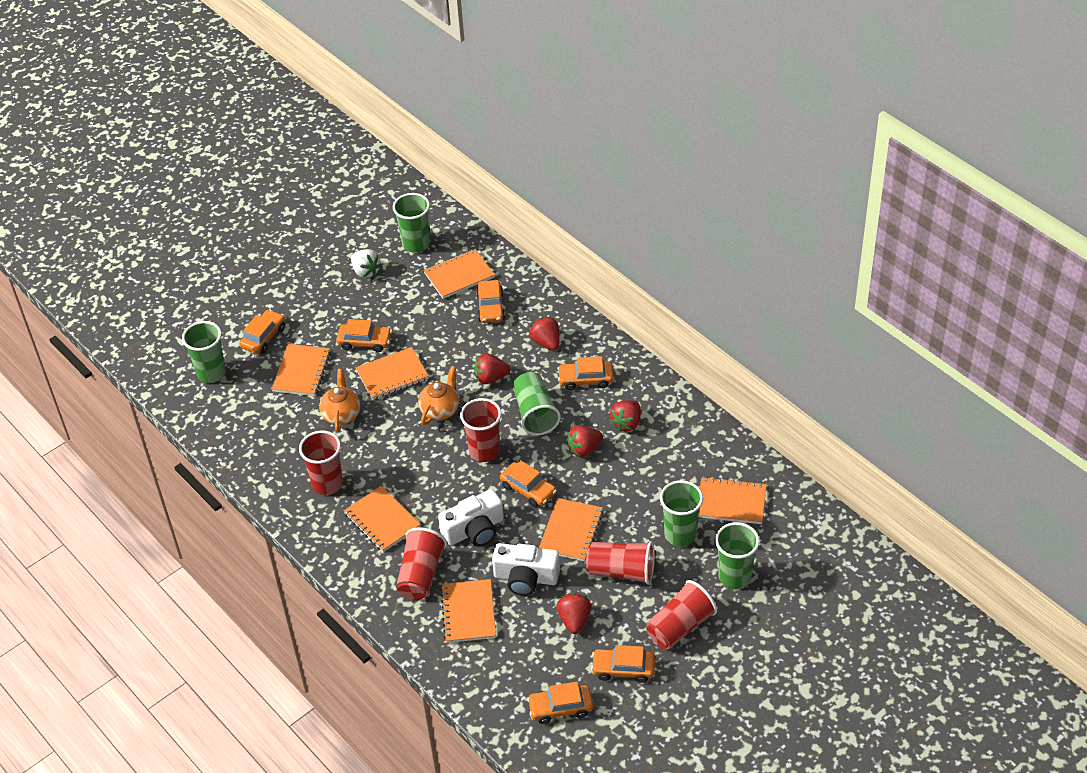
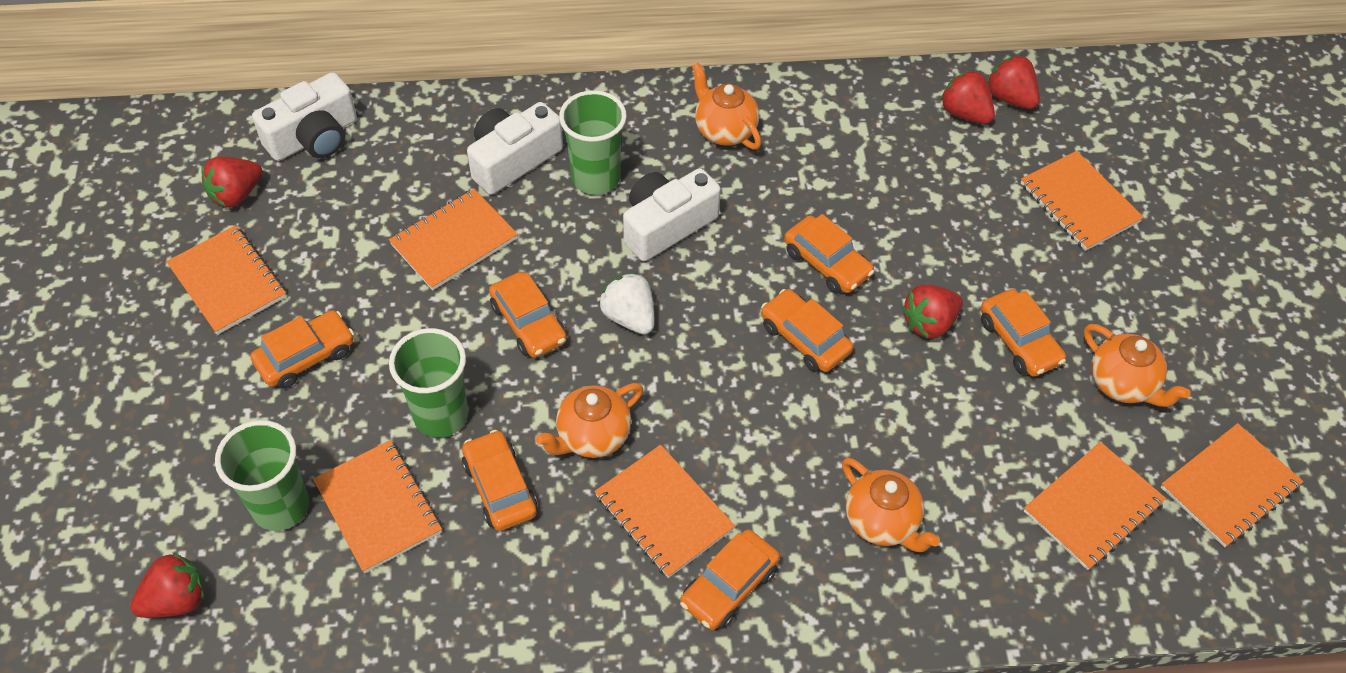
green cup: 5 -> 3
orange teapot: 2 -> 4
red cup: 5 -> 0
white camera: 2 -> 3

